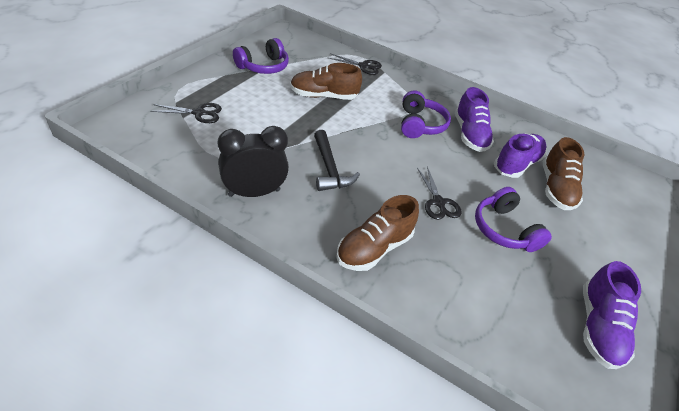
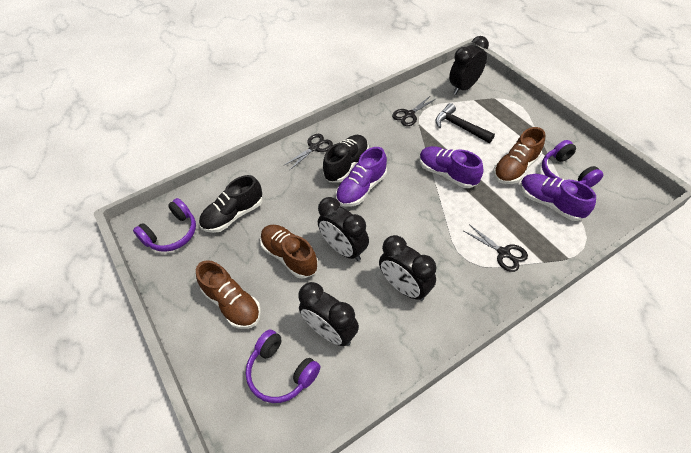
black clock: 1 -> 4
black shoe: 0 -> 2

